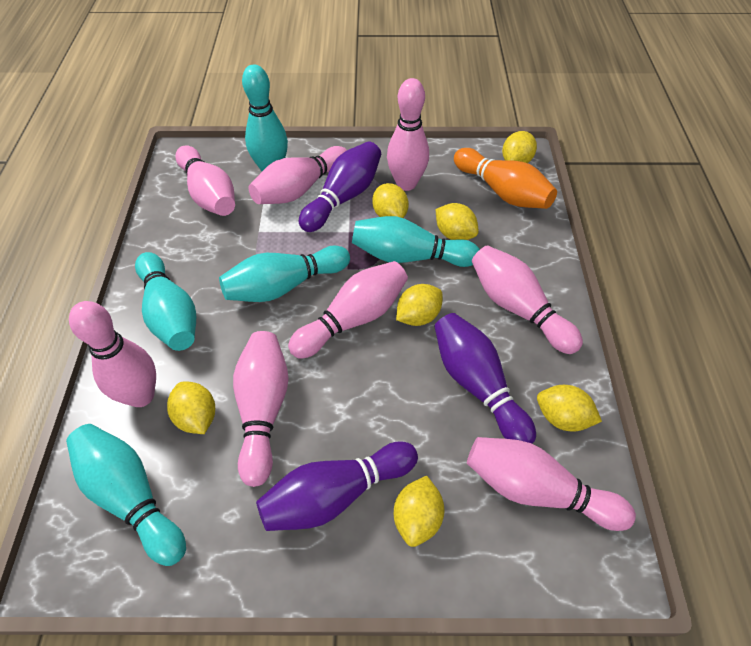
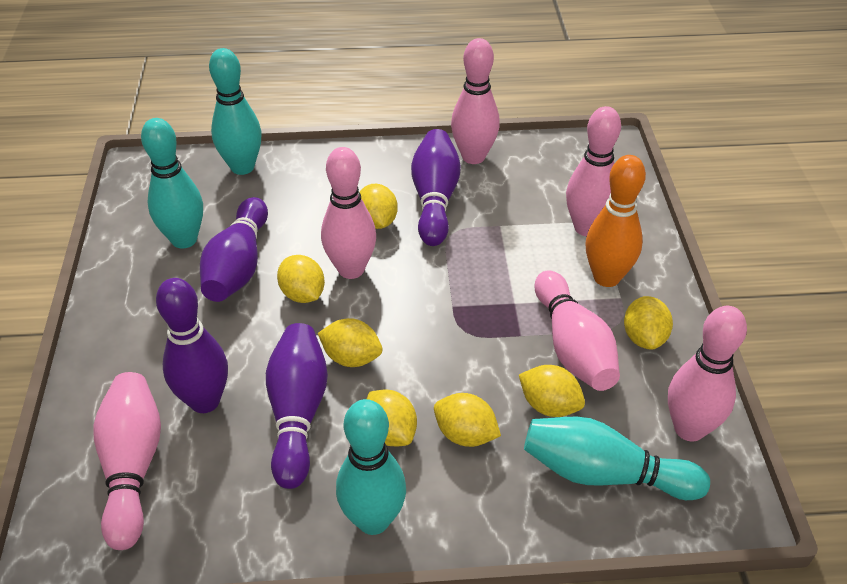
pink bowling pin: 8 -> 6
purple bowling pin: 3 -> 4
turquoise bowling pin: 5 -> 4

